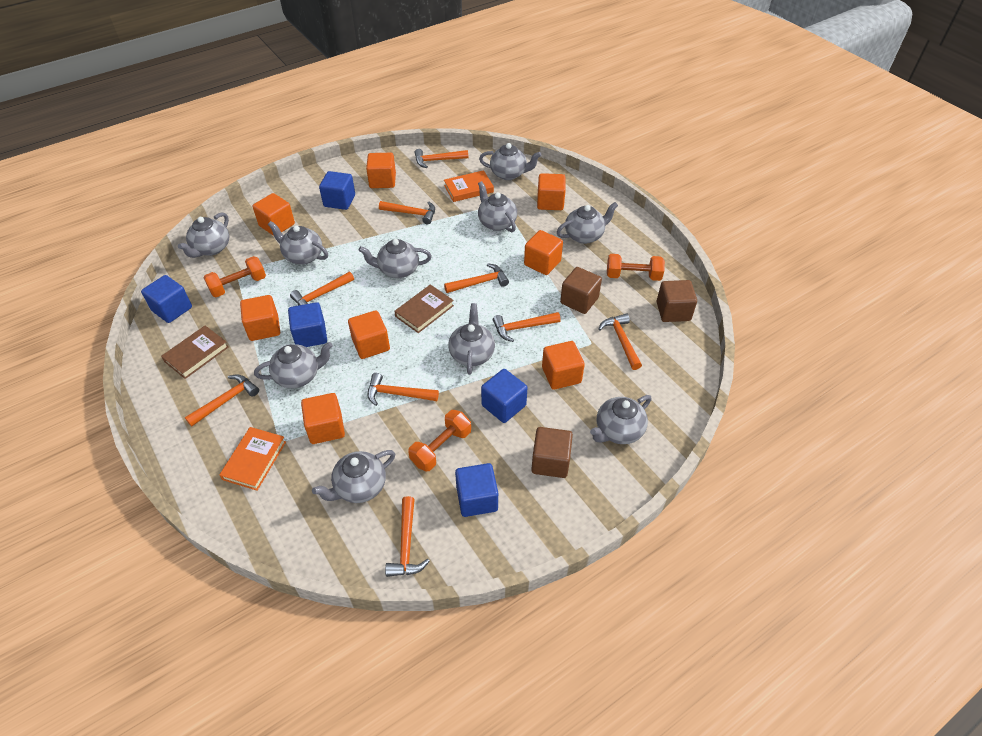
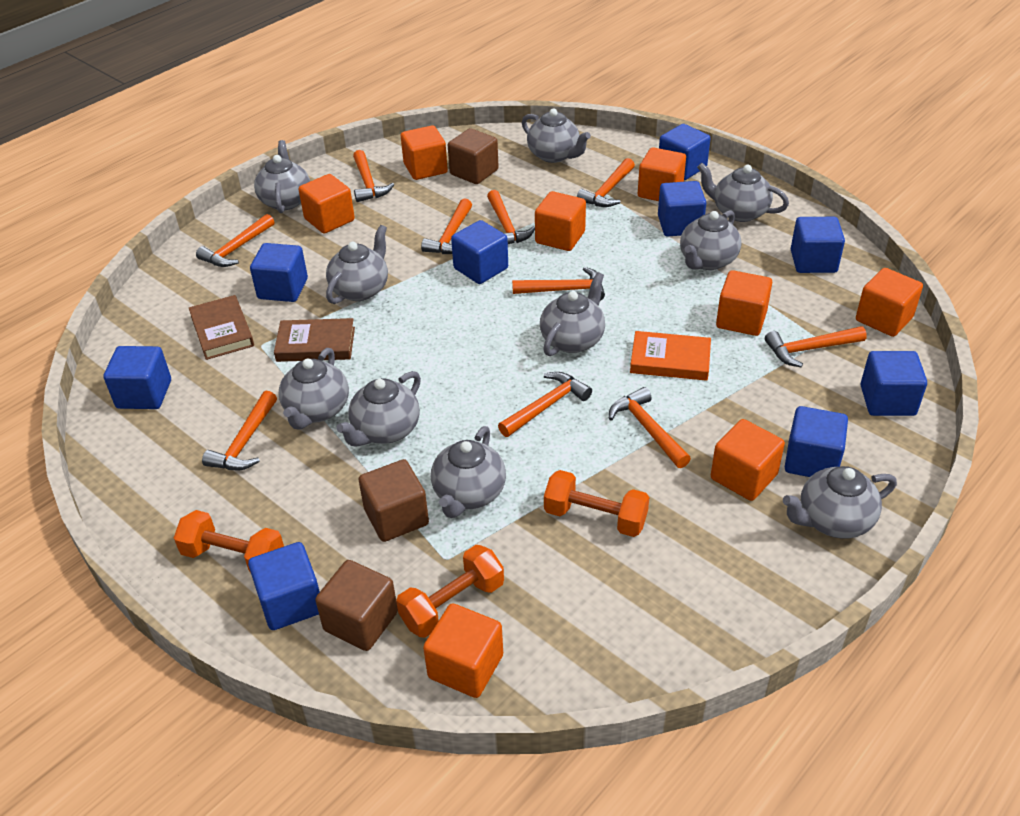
blue cube: 5 -> 9
orange book: 2 -> 1
orange hammer: 9 -> 10

